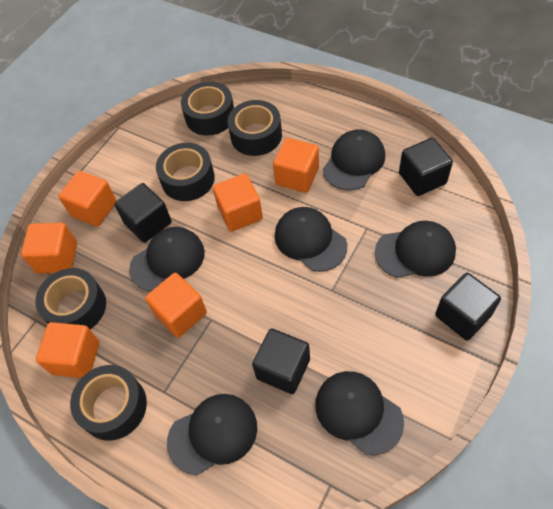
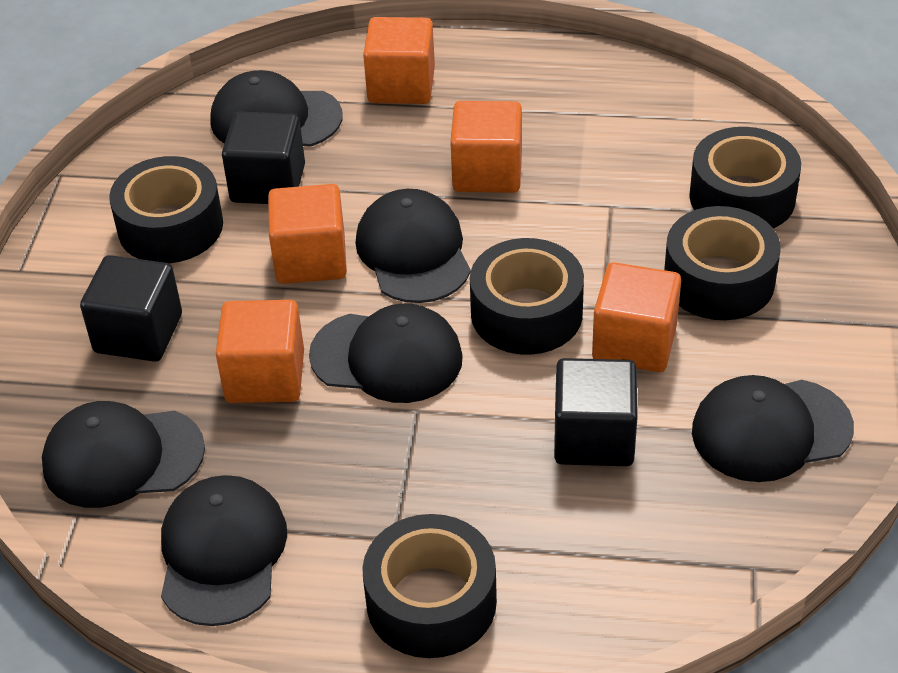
black cube: 4 -> 3
orange cube: 6 -> 5

